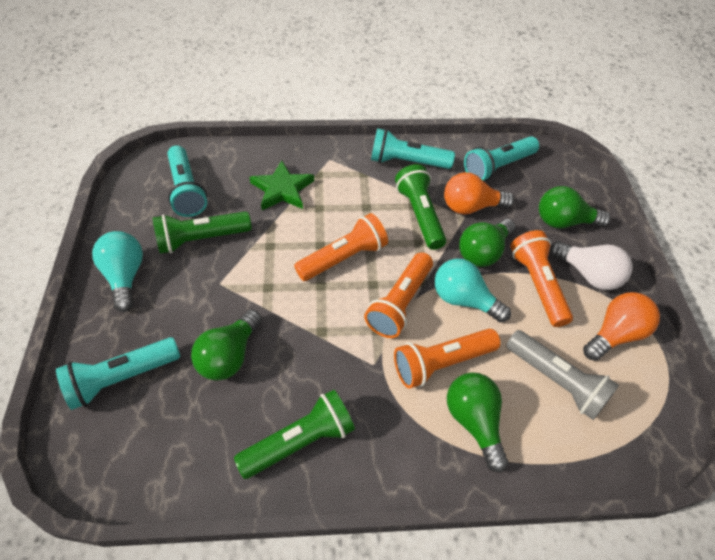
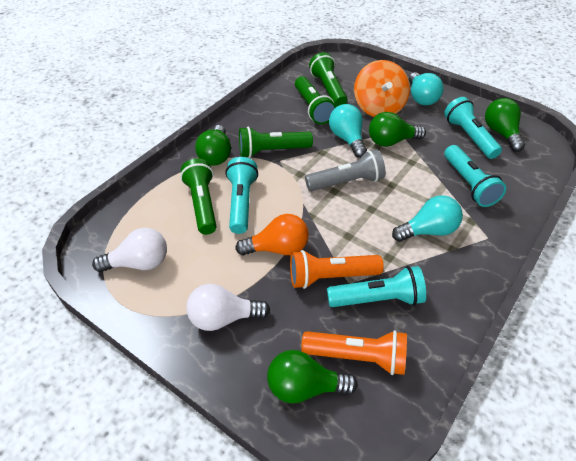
green flashlight: 3 -> 4
green star: 1 -> 0
orange flashlight: 4 -> 2
orange light bulb: 2 -> 1
orange spinning top: 0 -> 1
turquoise light bulb: 2 -> 3
white light bulb: 1 -> 2

